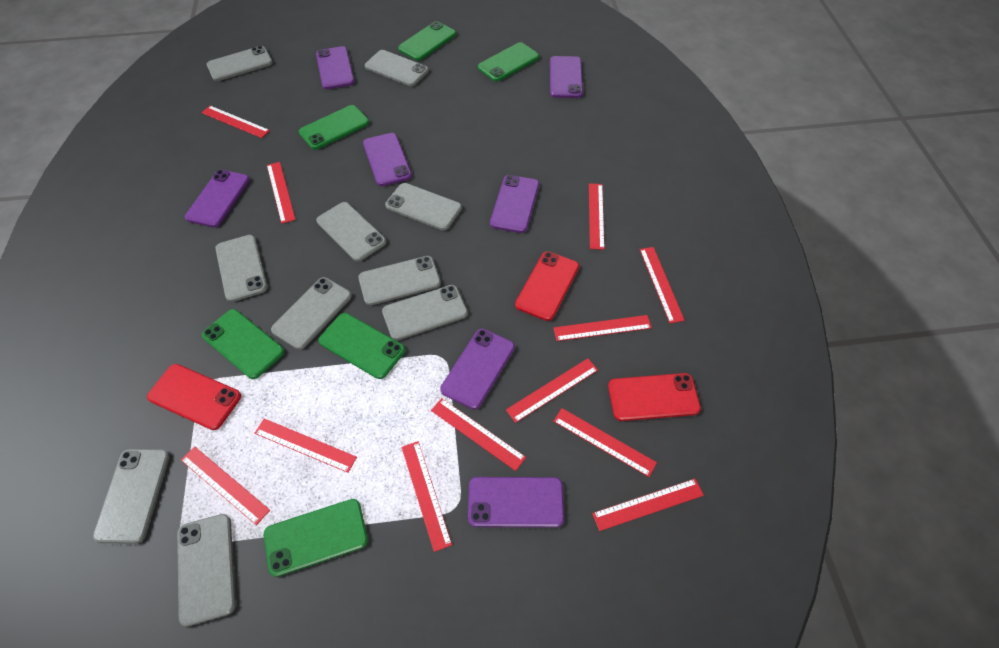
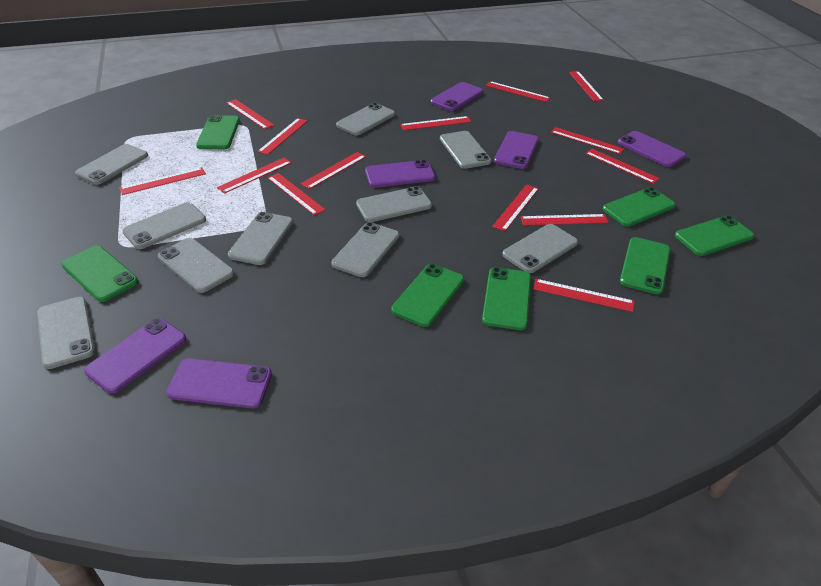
green phone: 6 -> 7
purple phone: 7 -> 6
red phone: 3 -> 0
red ruler: 12 -> 14

